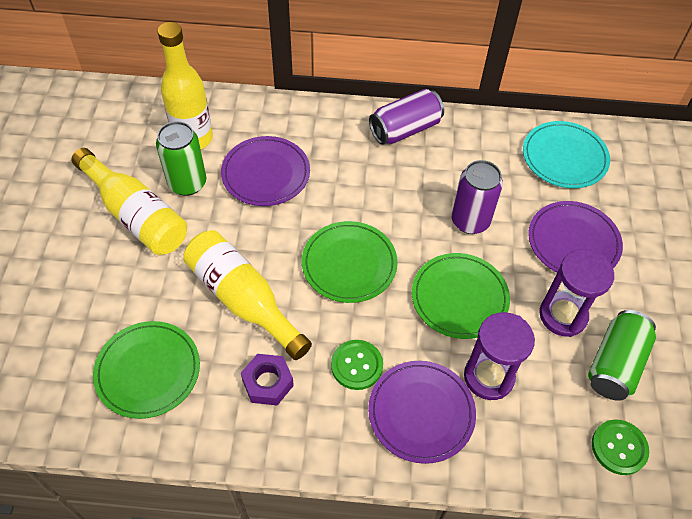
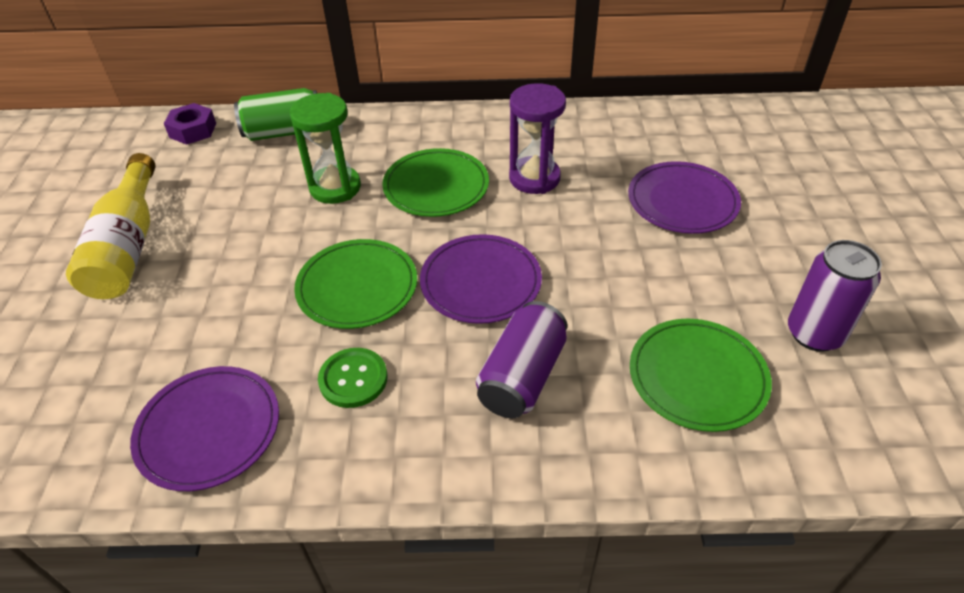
green button: 2 -> 1
green can: 2 -> 1
green hourglass: 0 -> 1
purple hourglass: 2 -> 1
turquoise plate: 1 -> 0
yellow bottle: 3 -> 1

